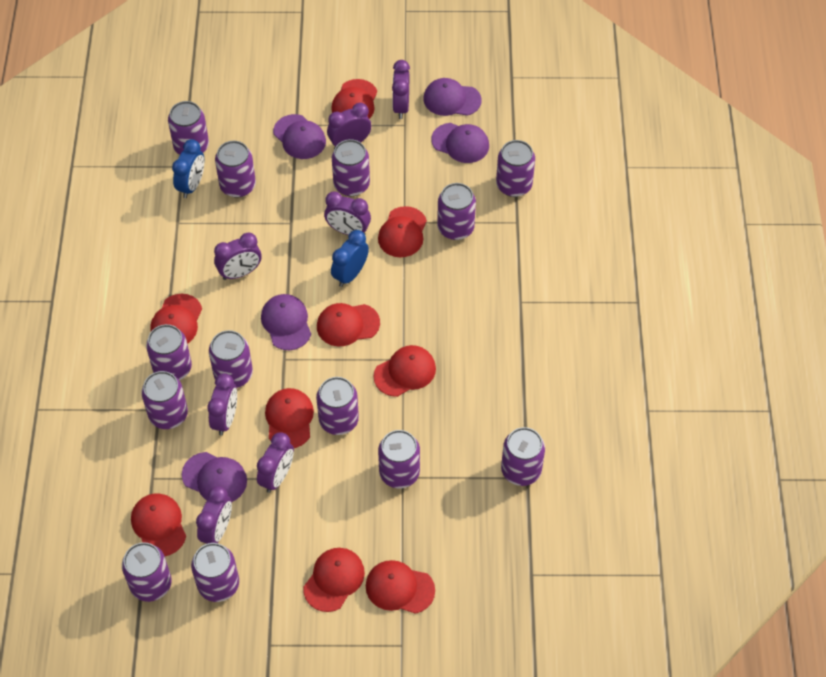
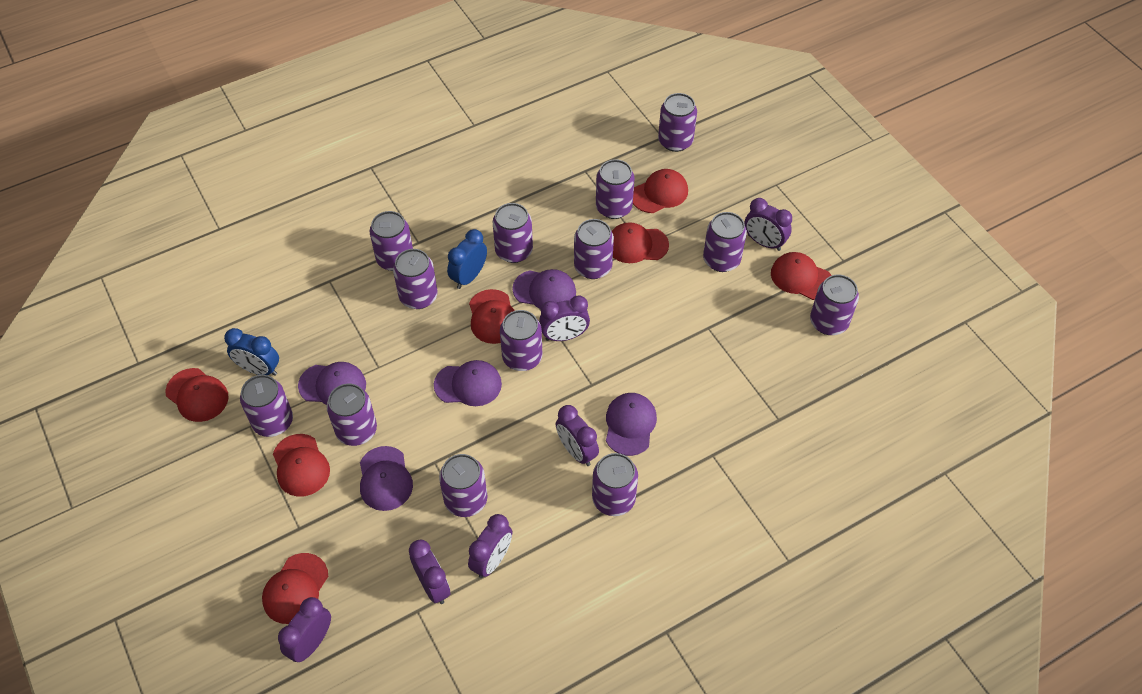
purple clock: 7 -> 6
red cap: 9 -> 7

